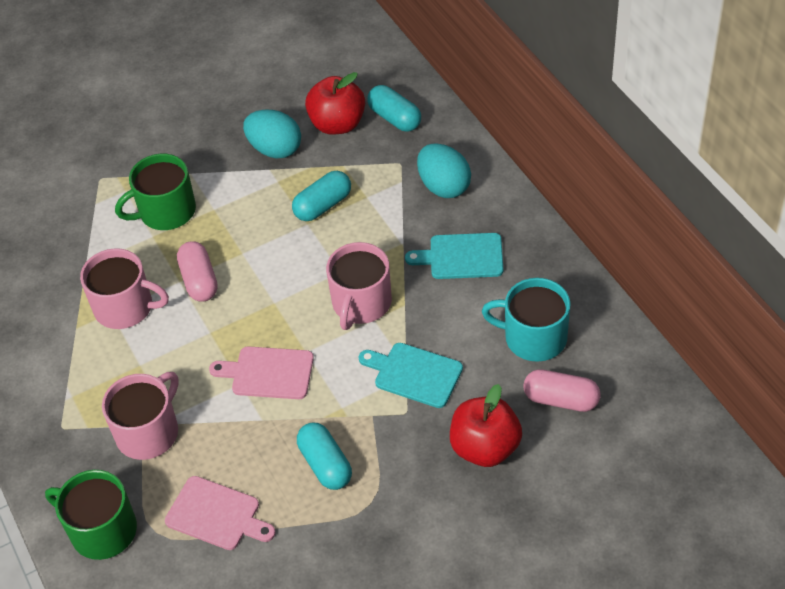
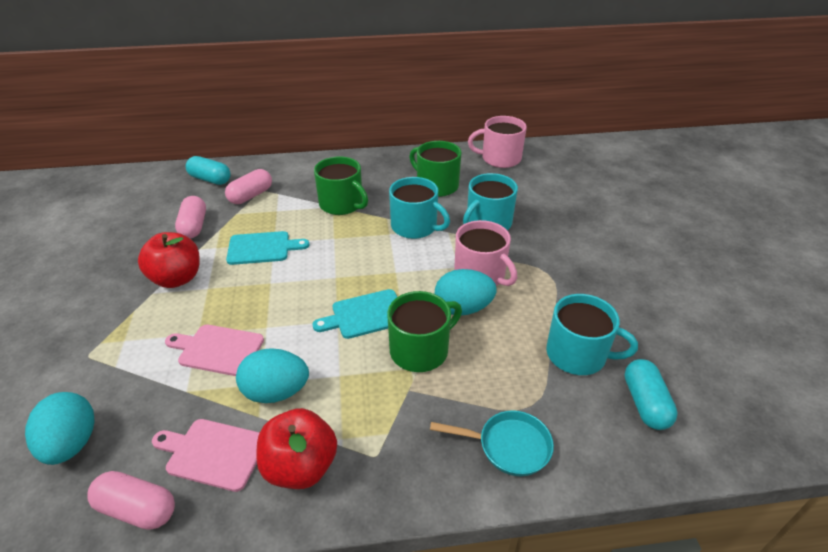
green mug: 2 -> 3
pink capsule: 2 -> 3
pink mug: 3 -> 2
turquoise capsule: 3 -> 2
turquoise egg: 2 -> 3
turquoise mug: 1 -> 3
turquoise pan: 0 -> 1

